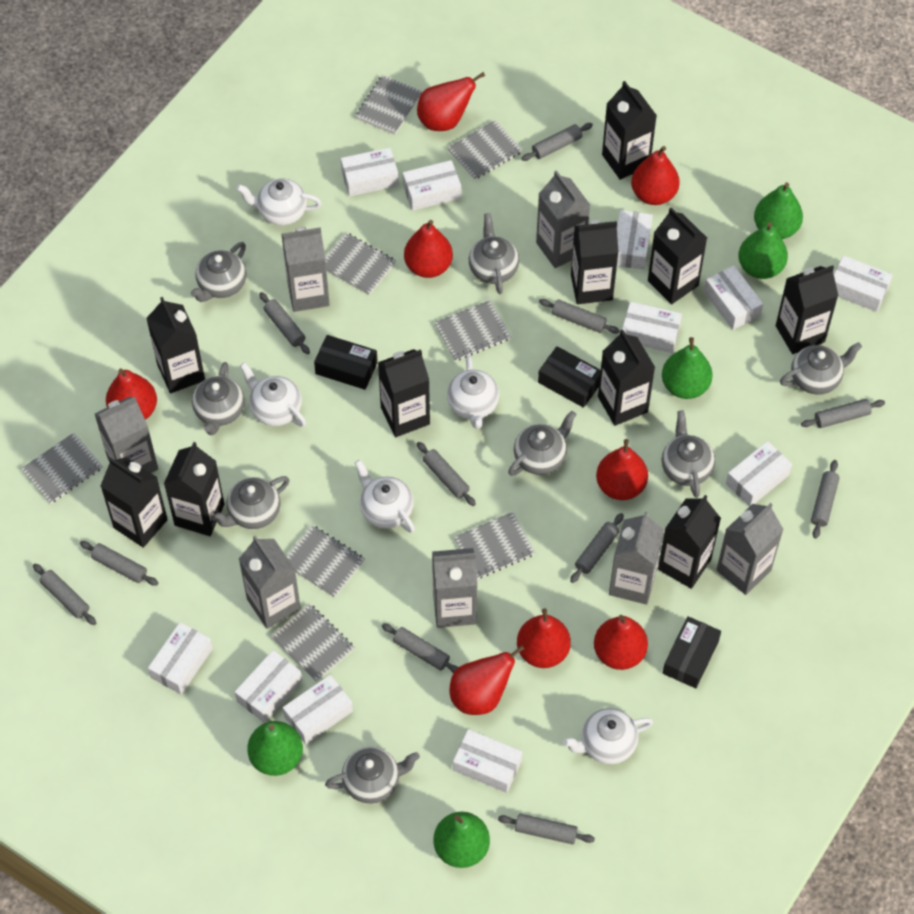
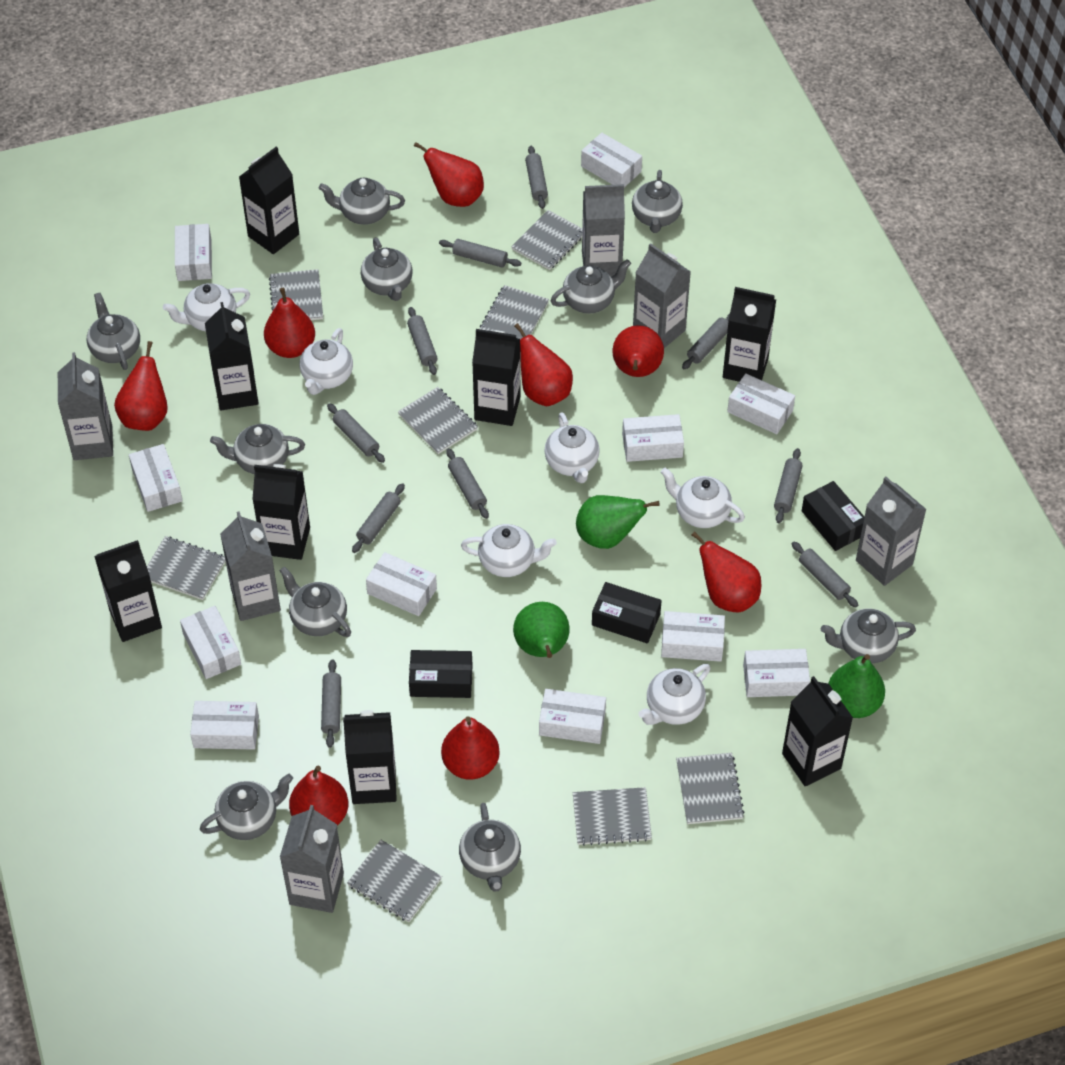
black carton: 10 -> 8
green pear: 5 -> 3
grey carton: 7 -> 6
grey rolling pin: 11 -> 10
grey teapot: 8 -> 10
white teapot: 5 -> 6

